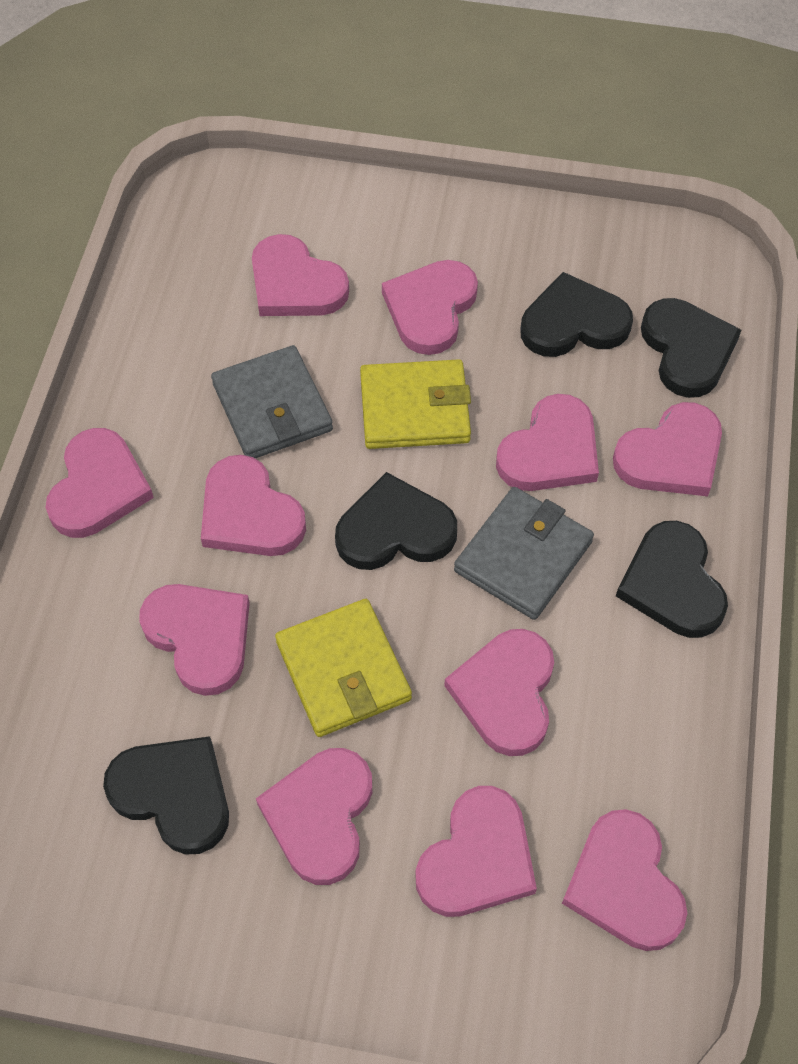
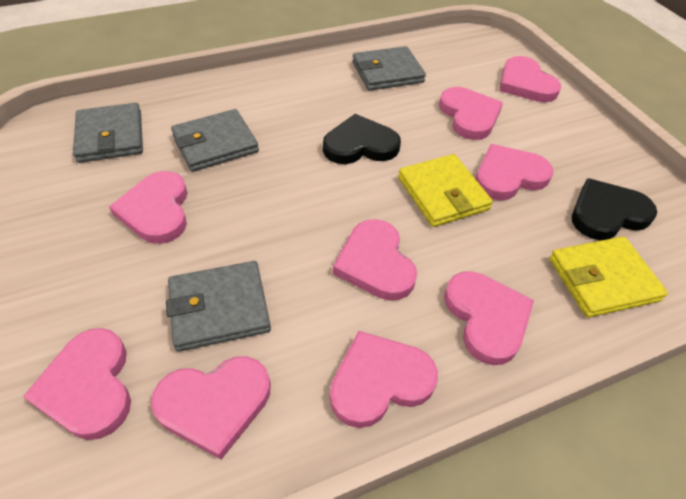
black heart: 5 -> 2
grey wallet: 2 -> 4
pink heart: 11 -> 9

